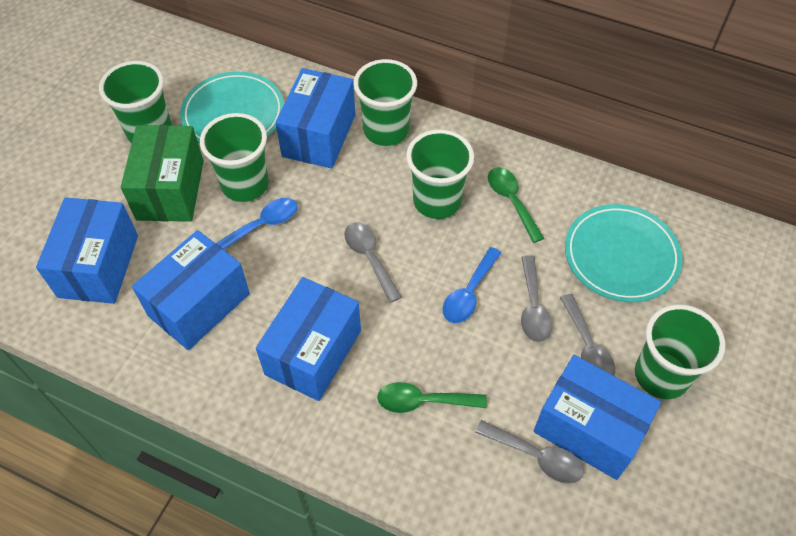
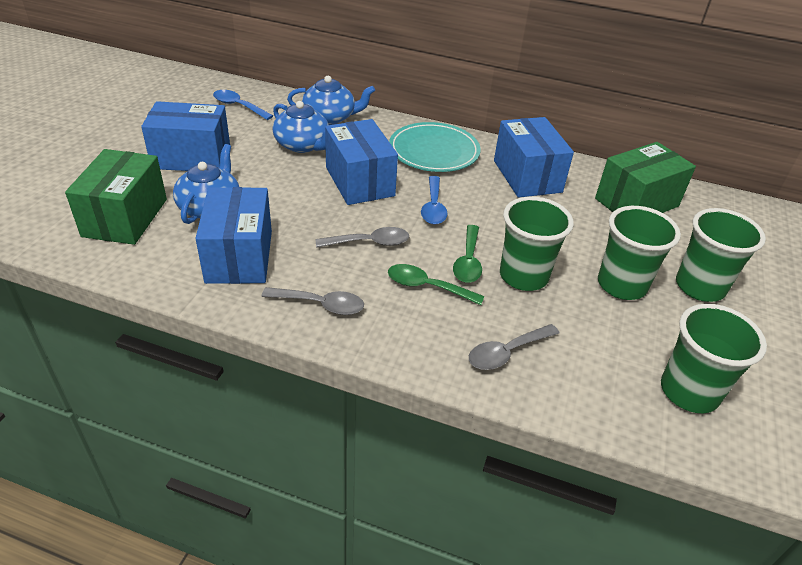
blue box: 5 -> 4
blue teapot: 0 -> 3
green box: 1 -> 2
green cup: 5 -> 4
grey spoon: 4 -> 3
turquoise plate: 2 -> 1

